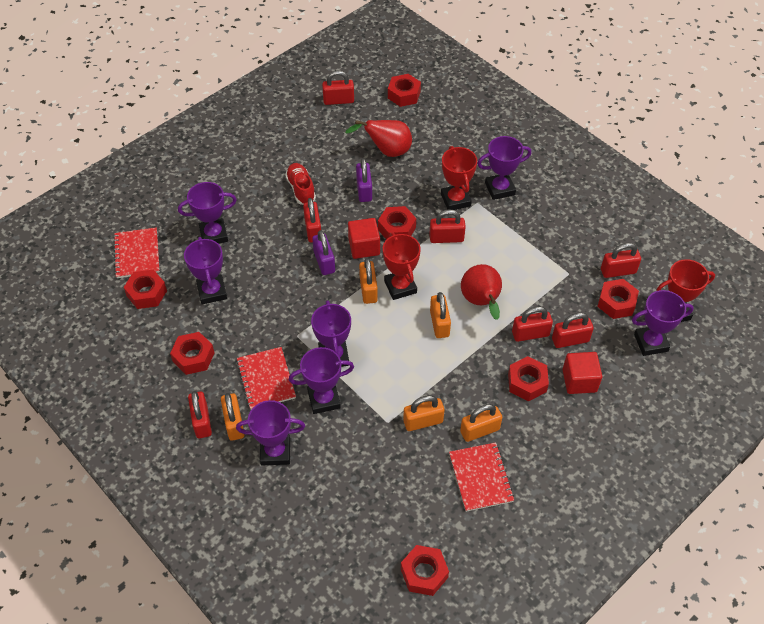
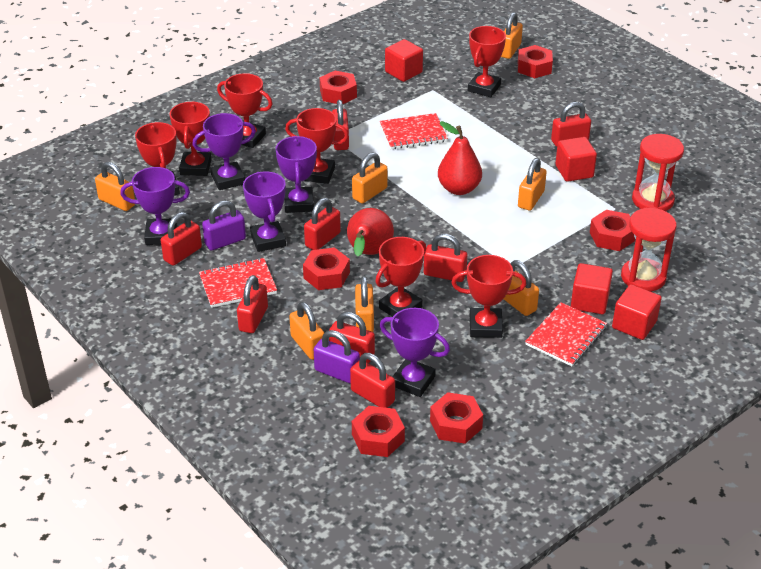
orange padlock: 5 -> 7
purple trophy: 7 -> 5
red cube: 2 -> 4
red hourglass: 0 -> 2
red nut: 7 -> 6
red padlock: 7 -> 8
red shoe: 1 -> 0
red trophy: 3 -> 7

